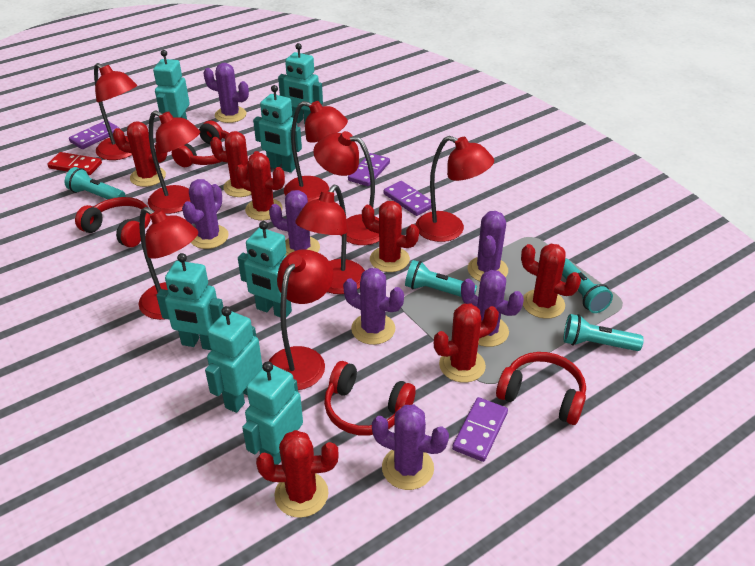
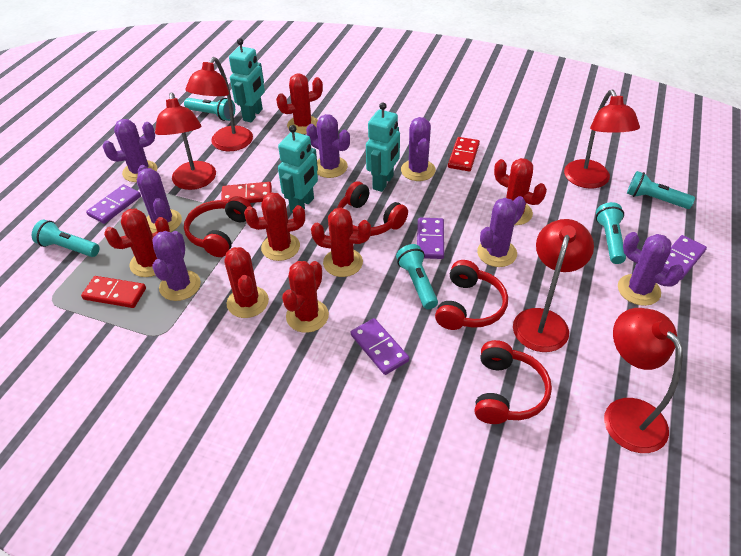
red domino: 1 -> 3
red lamp: 8 -> 5
turquoise flashlight: 4 -> 5
turquoise robot: 7 -> 3

